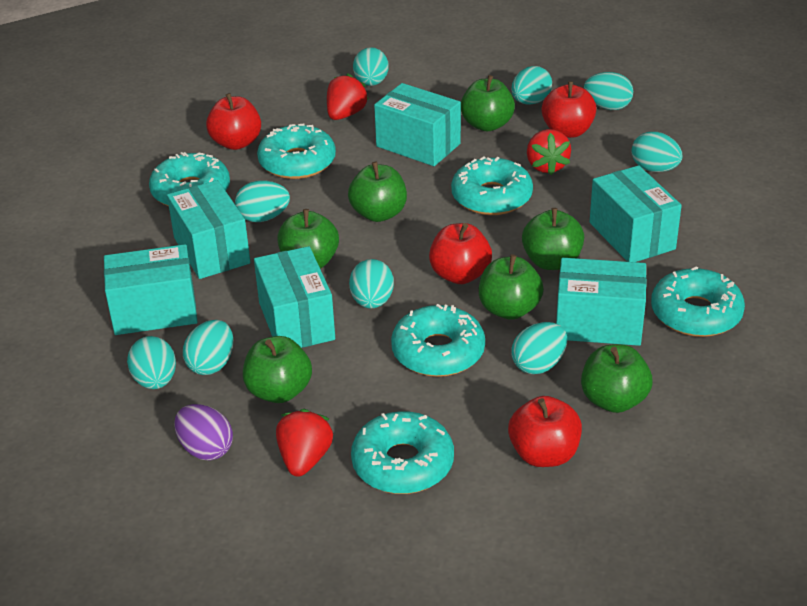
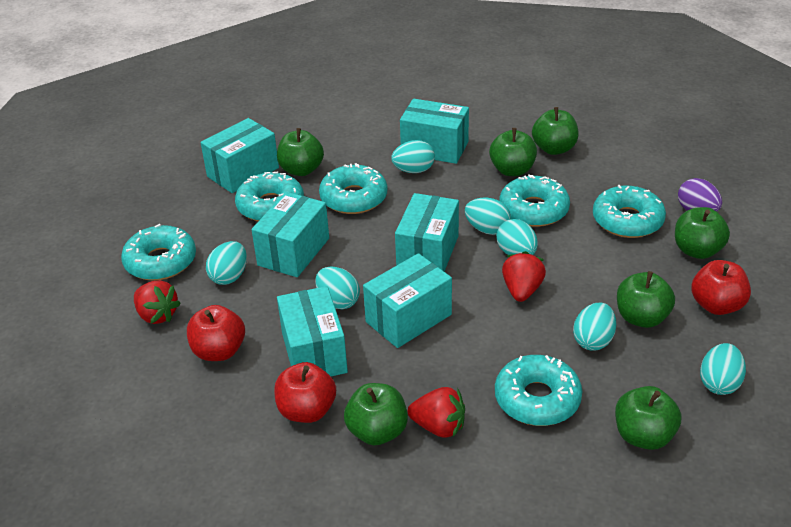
red apple: 4 -> 3
turquoise egg: 9 -> 7

